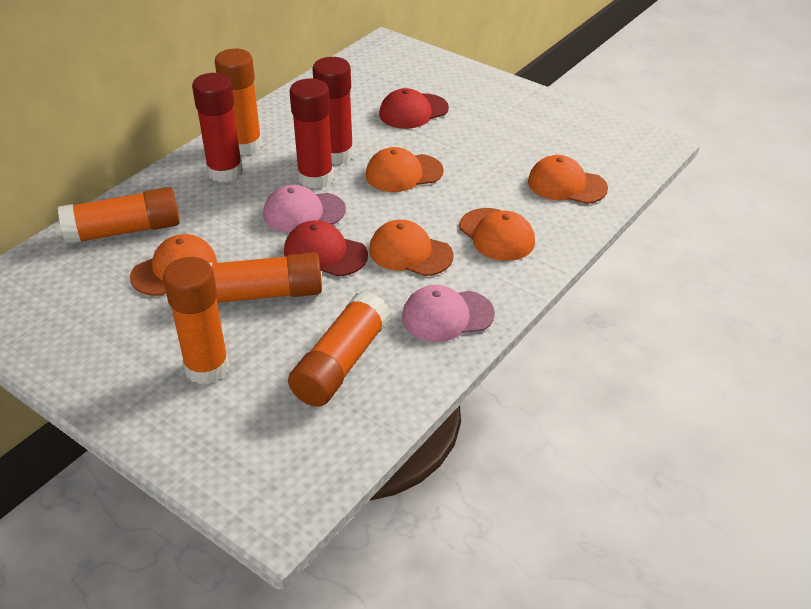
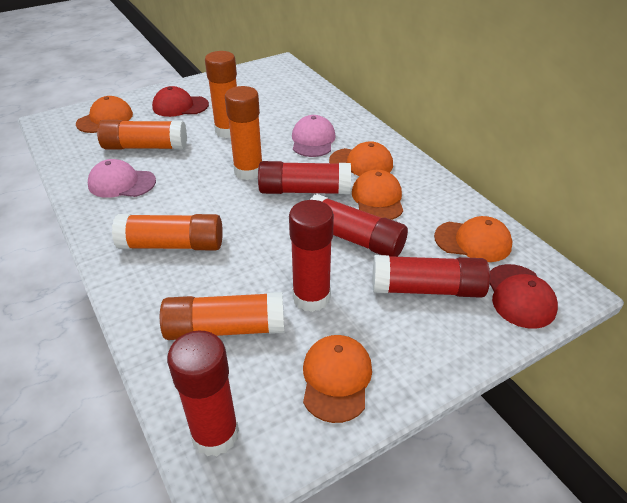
red glue stick: 3 -> 5

